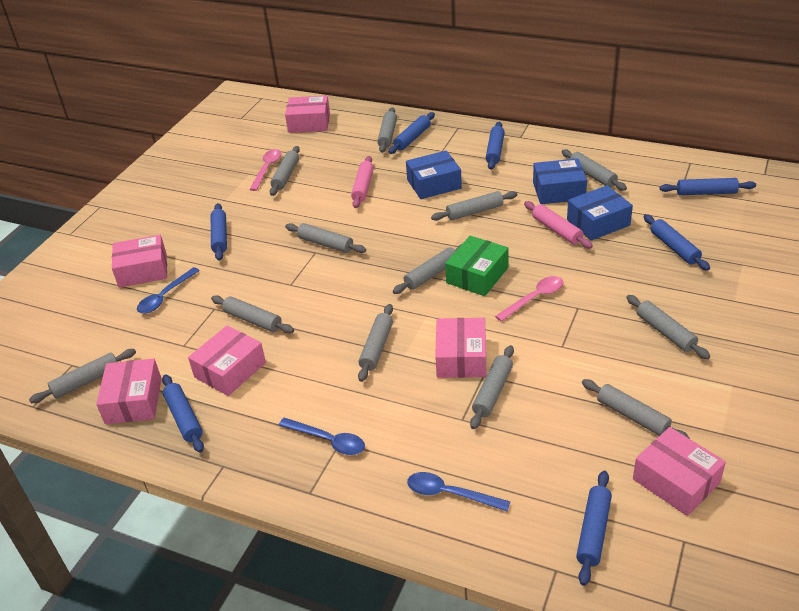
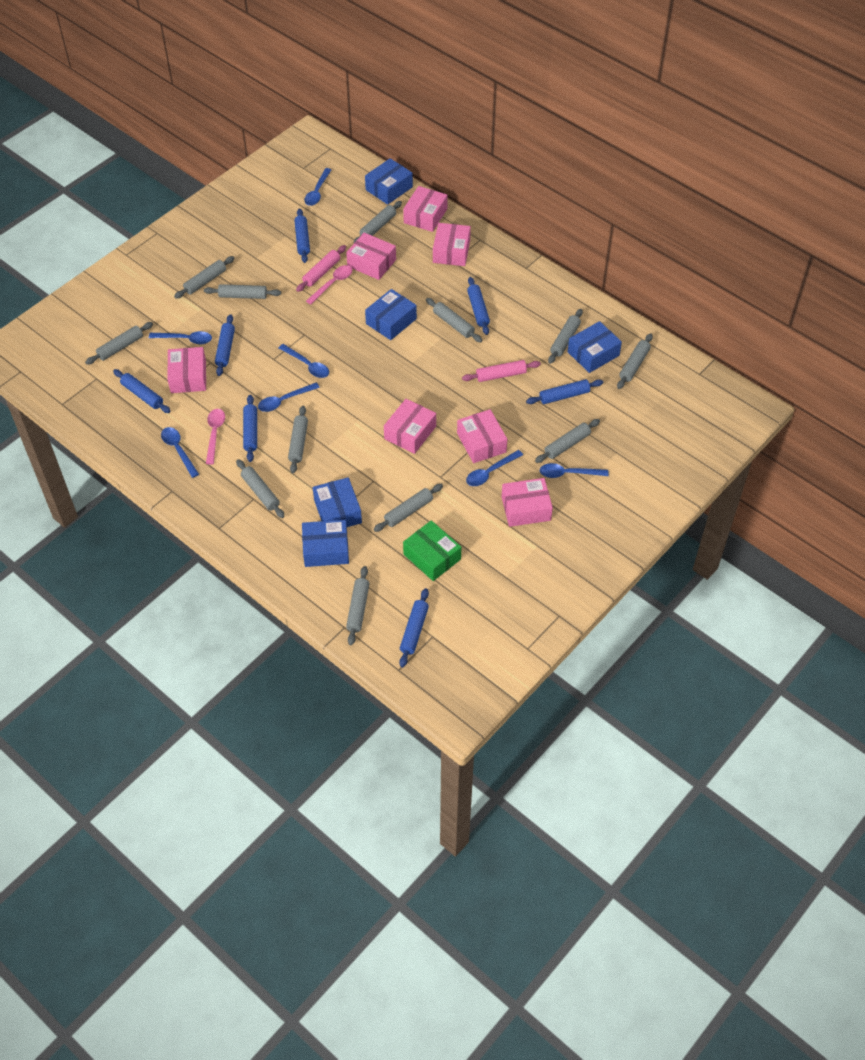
blue box: 3 -> 5
blue spoon: 3 -> 7
pink box: 6 -> 7

